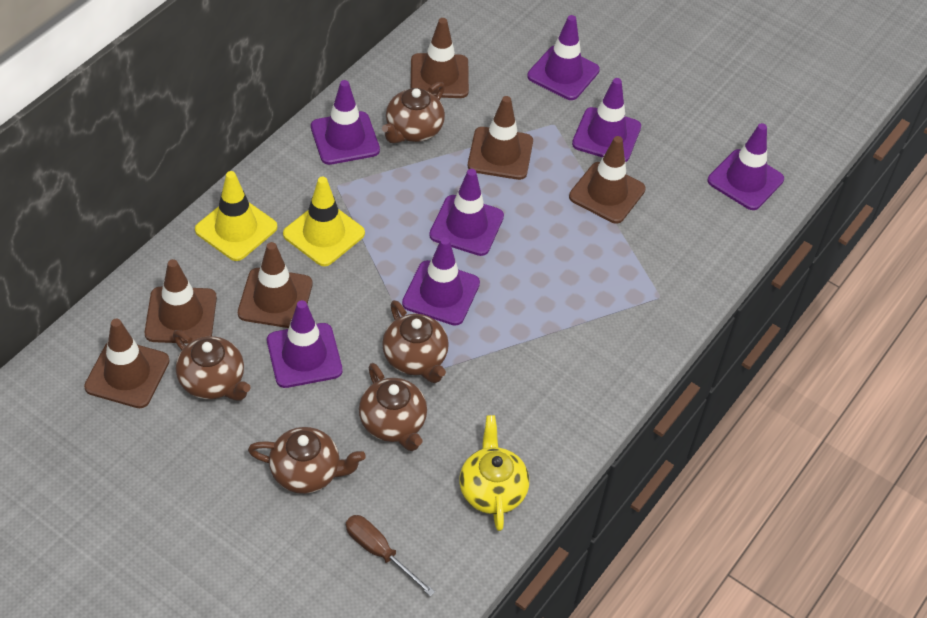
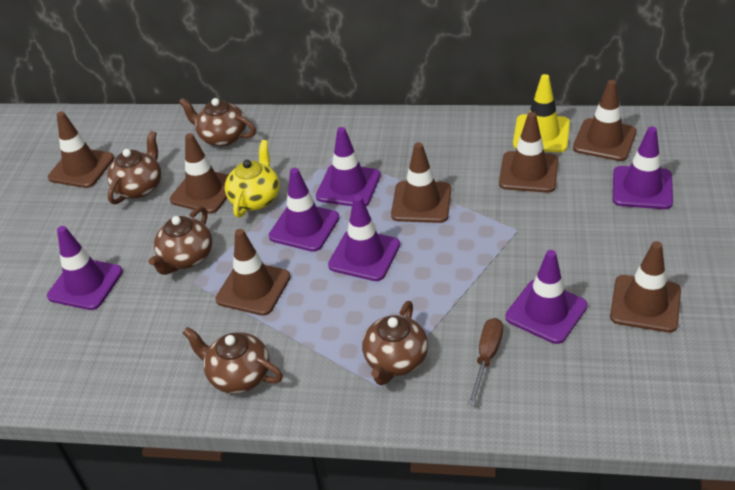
brown traffic cone: 6 -> 7
purple traffic cone: 7 -> 6
yellow traffic cone: 2 -> 1

